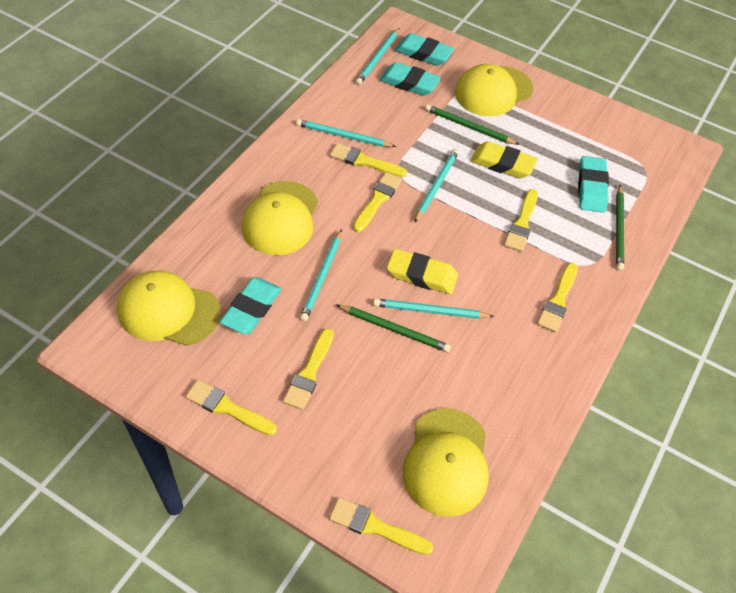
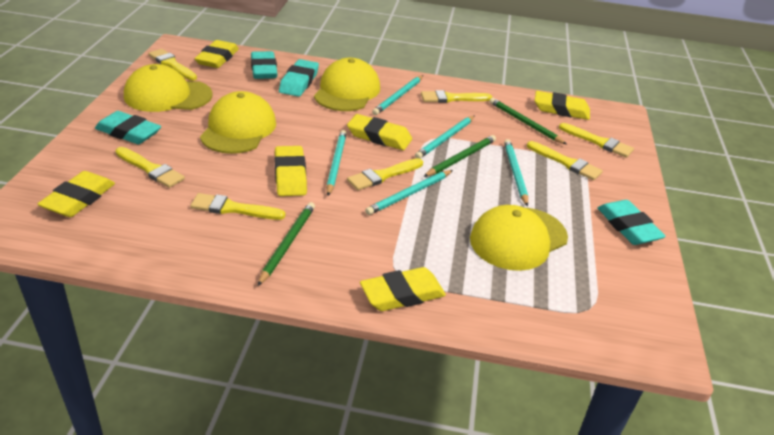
yellow eraser: 2 -> 6

